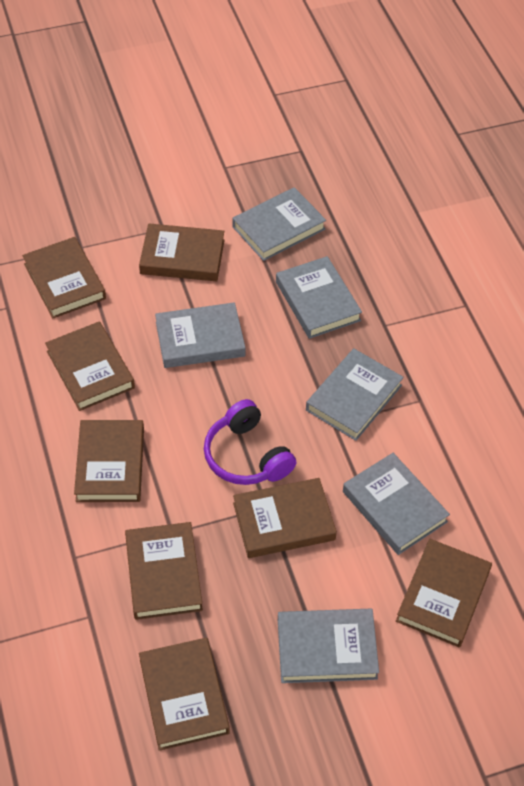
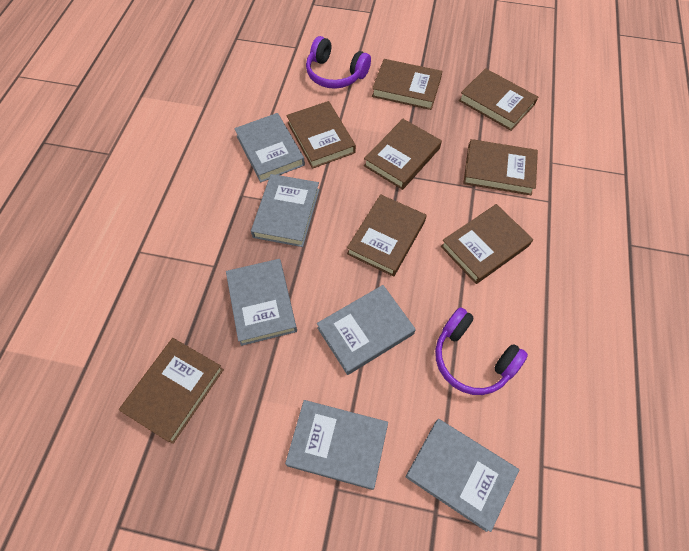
purple headphones: 1 -> 2

